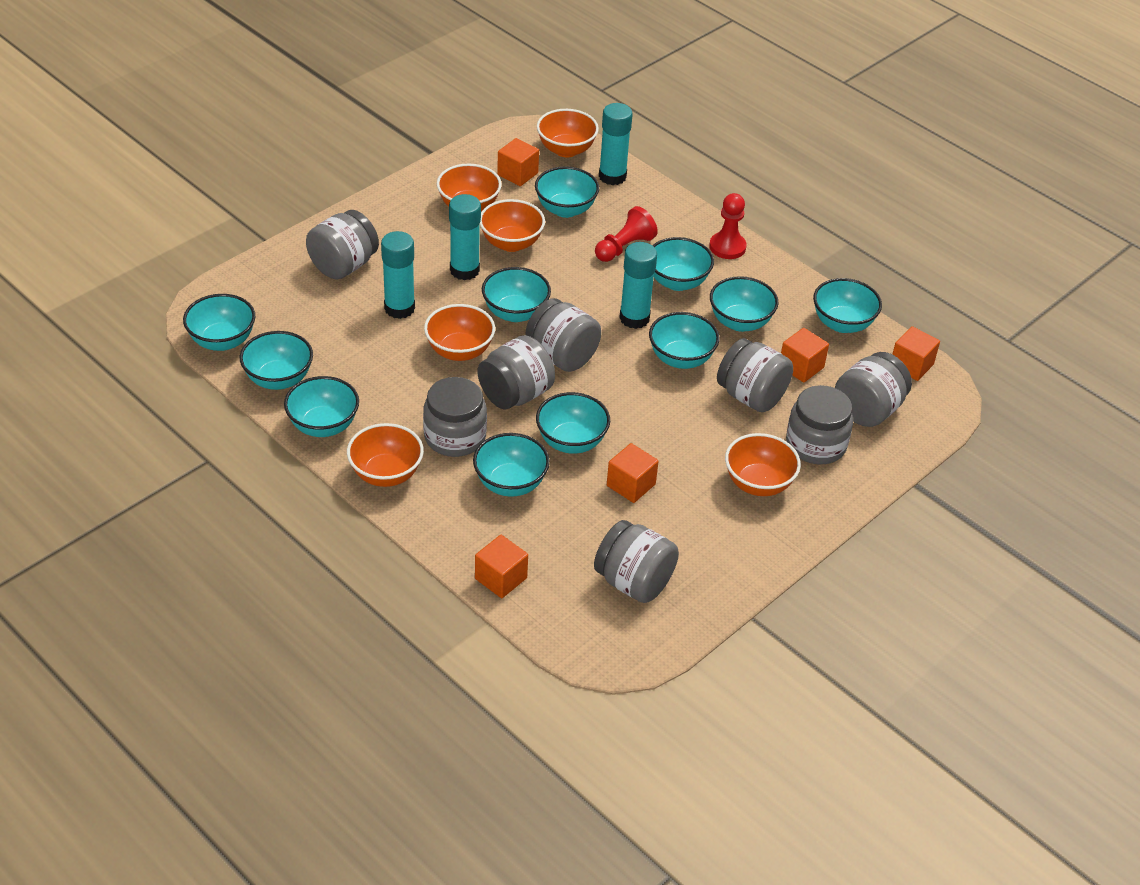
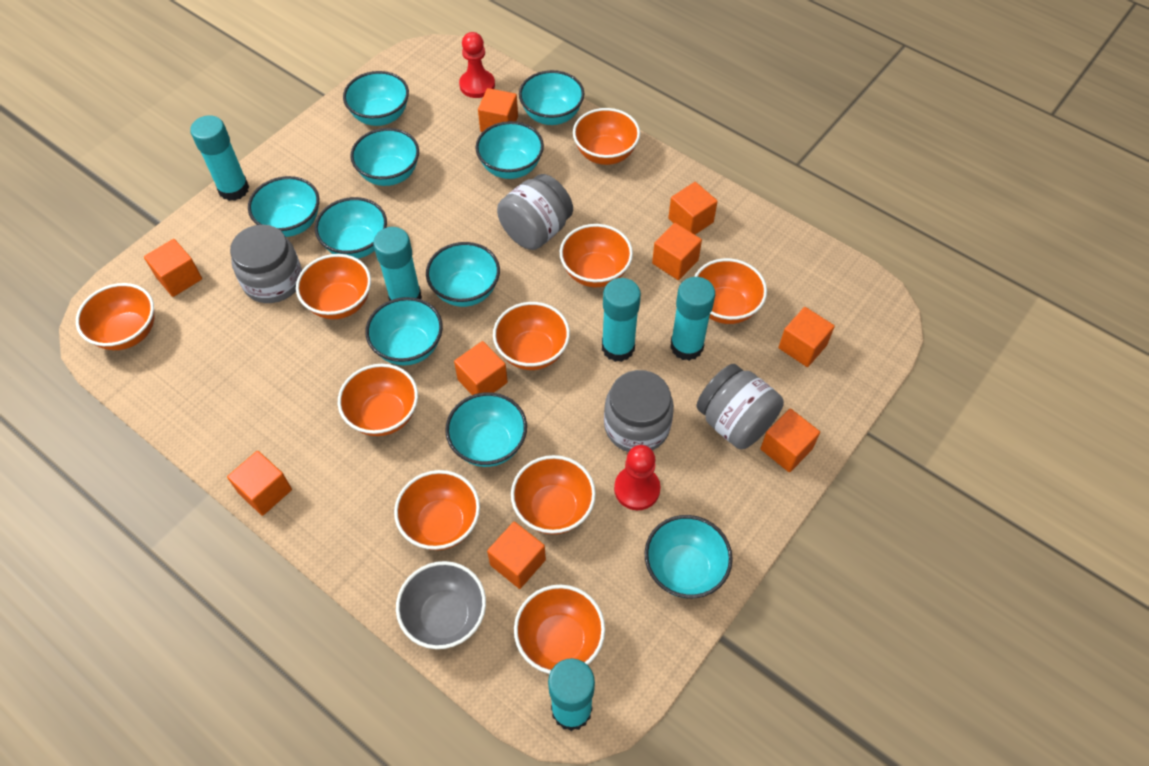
grey bowl: 0 -> 1
grey jar: 8 -> 4
orange bowl: 6 -> 10
orange cube: 5 -> 9
turquoise bowl: 11 -> 10
turquoise glue stick: 4 -> 5

